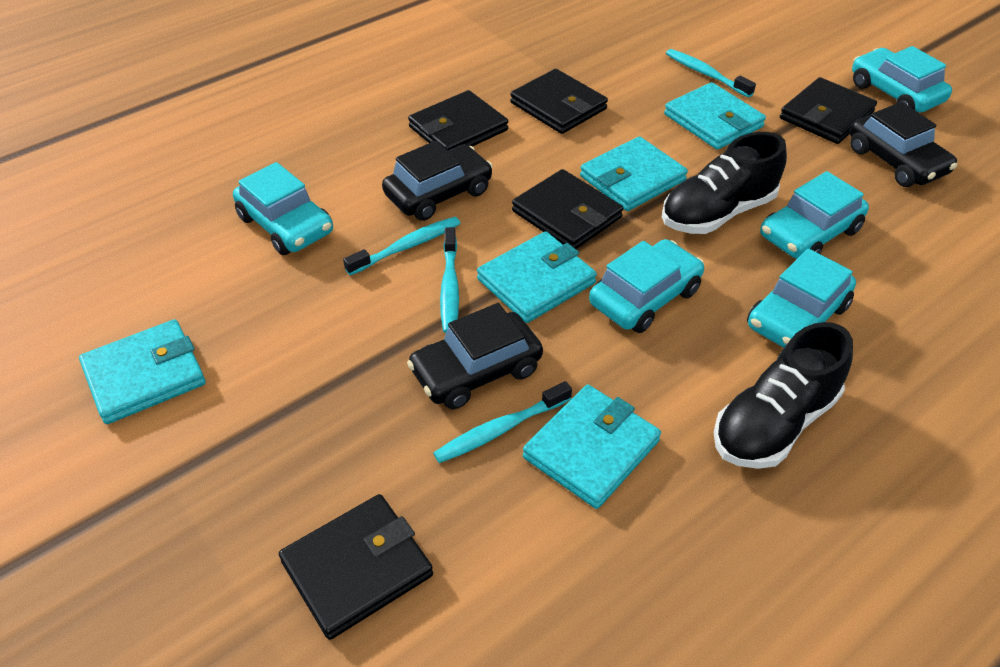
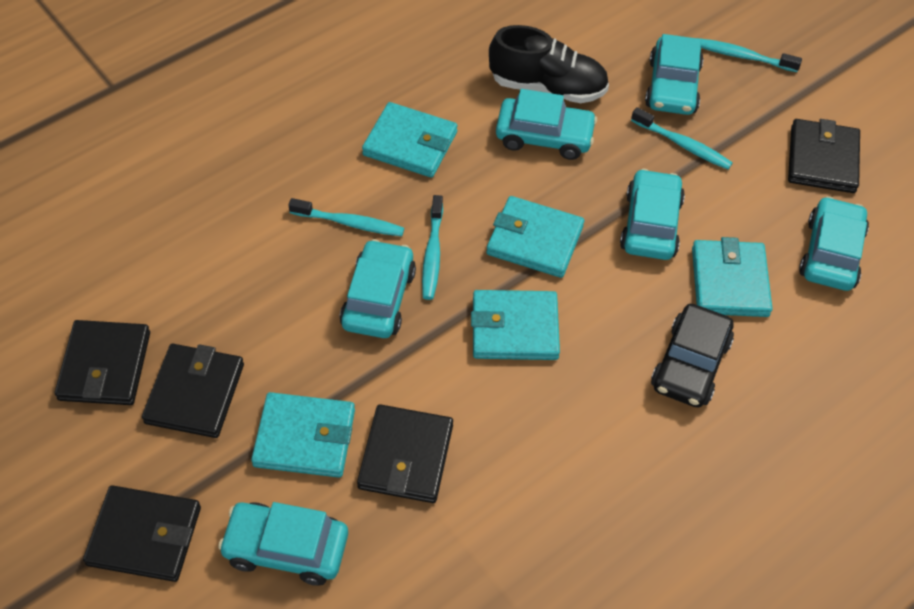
black car: 3 -> 1
black shoe: 2 -> 1
turquoise car: 5 -> 6

